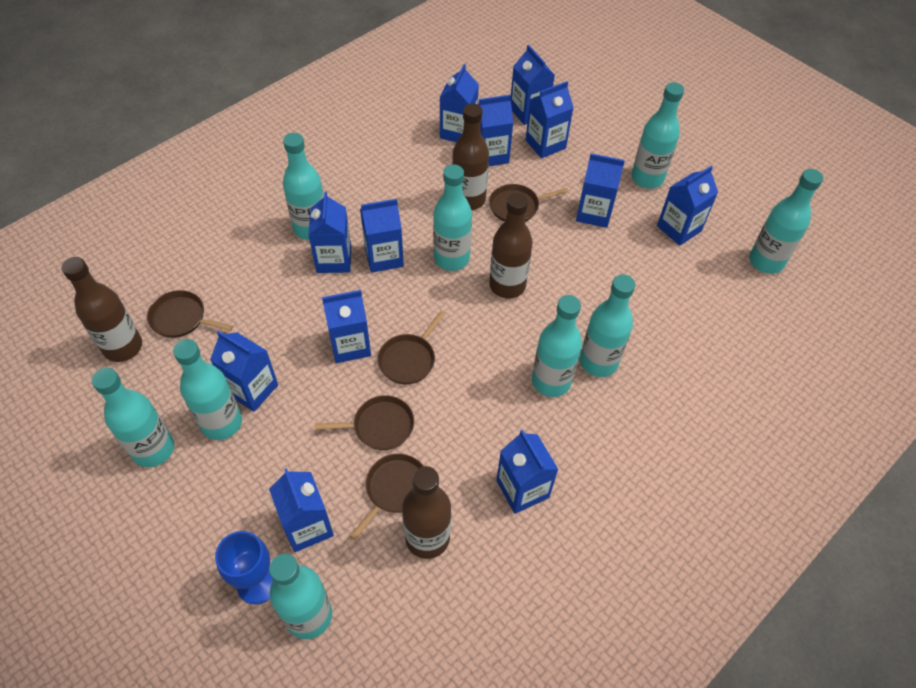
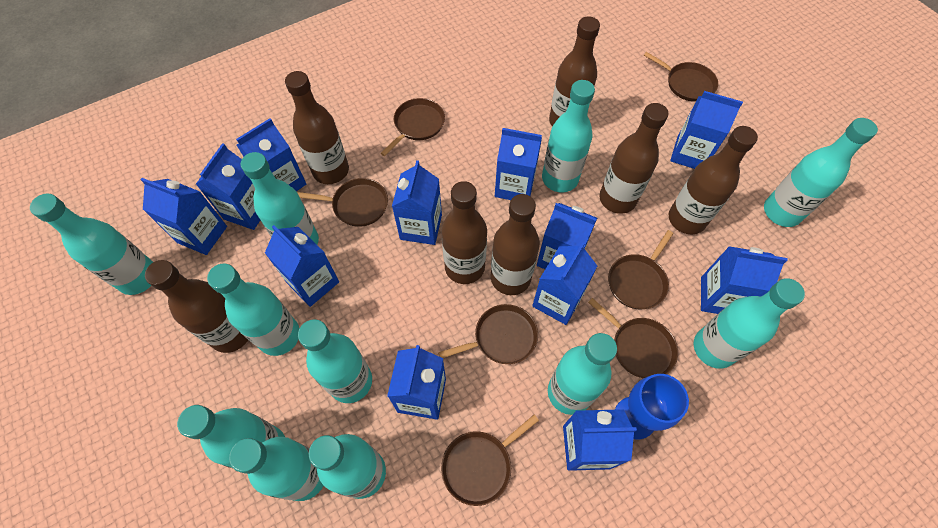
brown bottle: 4 -> 7
brown pan: 5 -> 7
turquoise bottle: 9 -> 11

